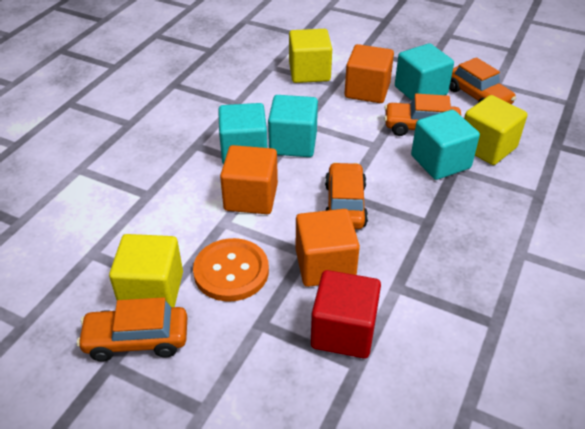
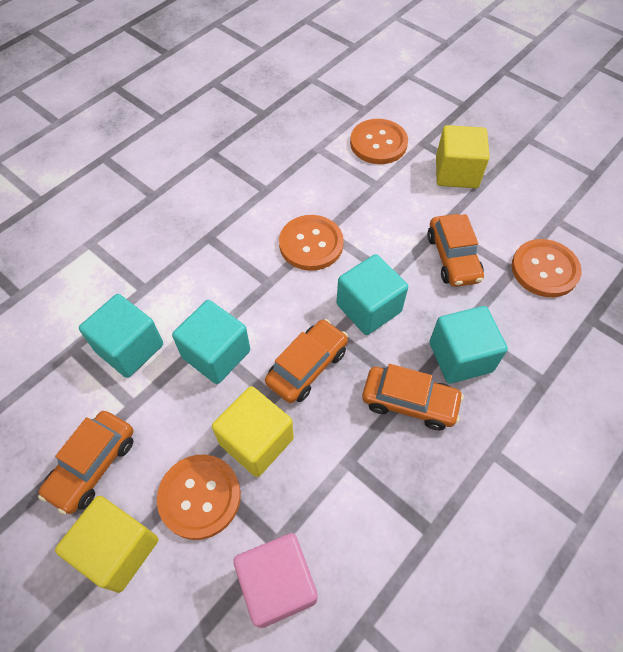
orange button: 1 -> 4
orange cube: 3 -> 0
pink cube: 0 -> 1
red cube: 1 -> 0

